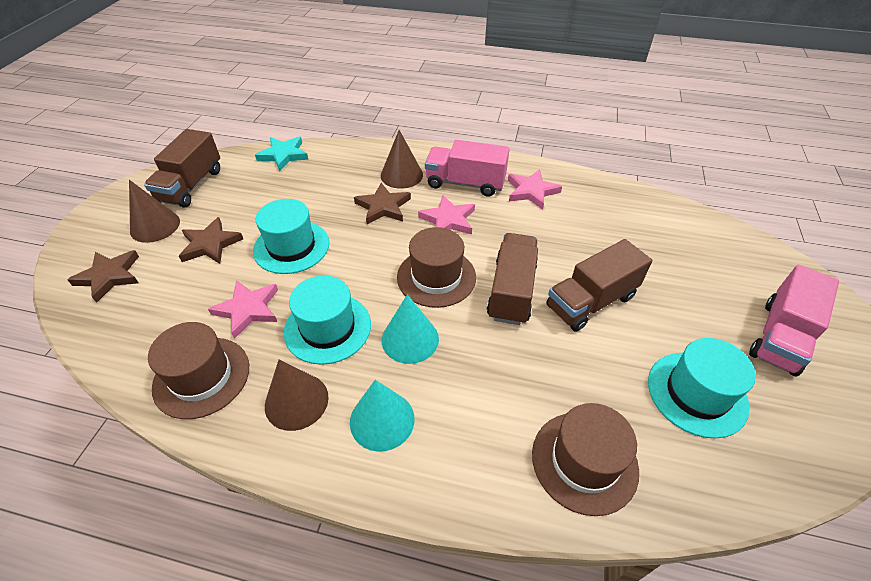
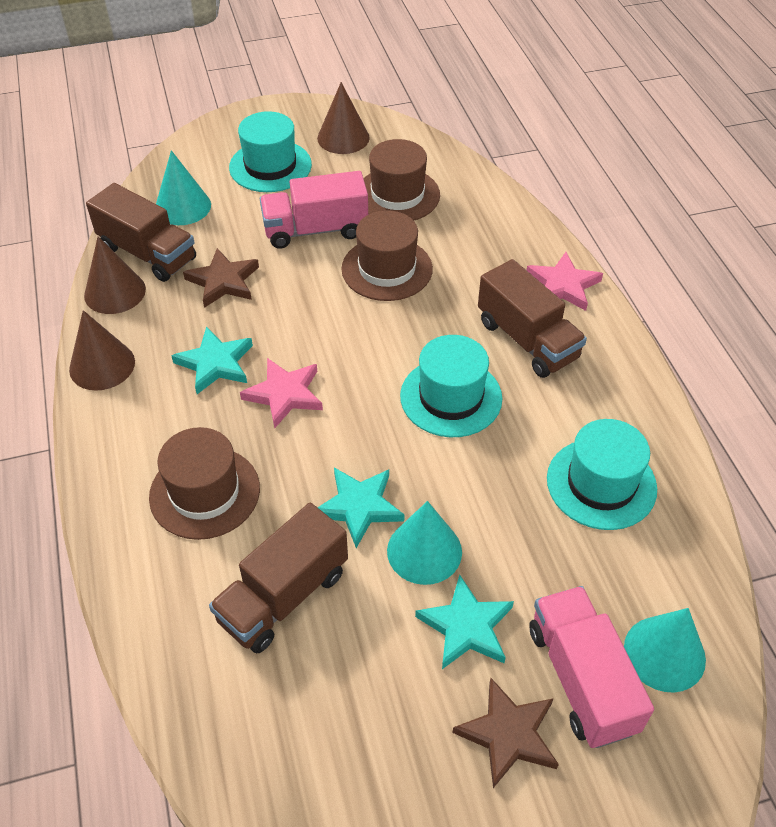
brown star: 3 -> 2
pink star: 3 -> 2
turquoise cone: 2 -> 3
turquoise star: 1 -> 3

